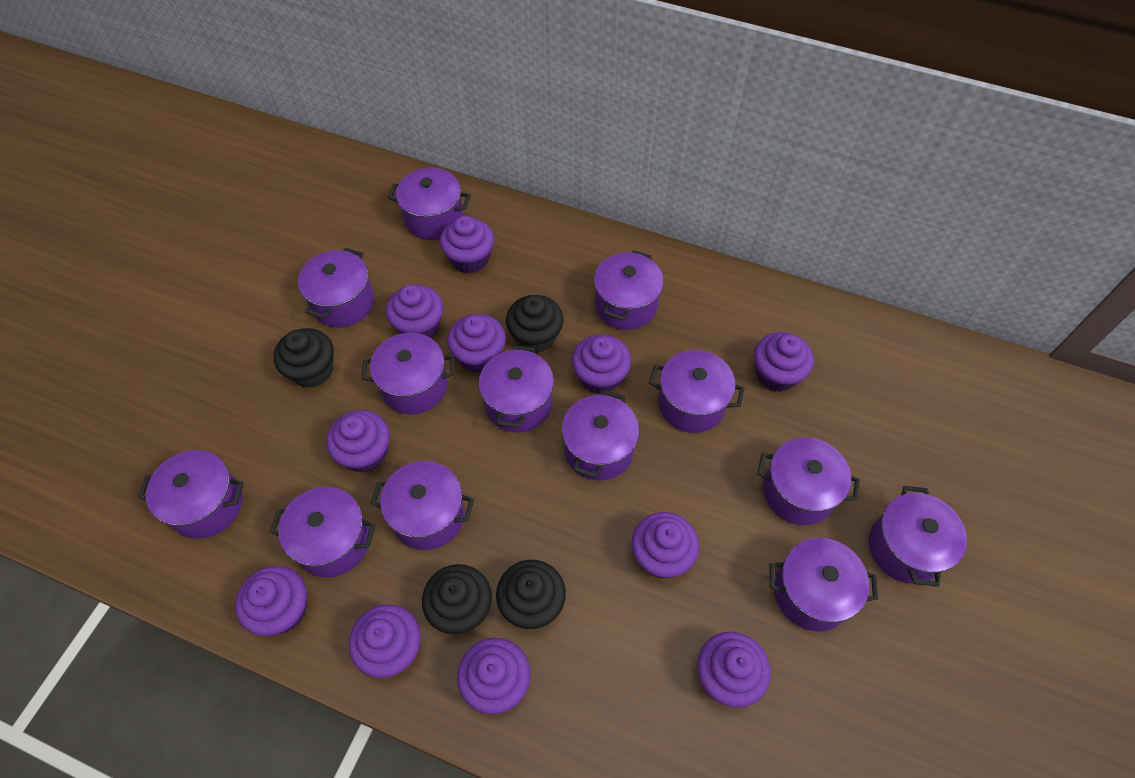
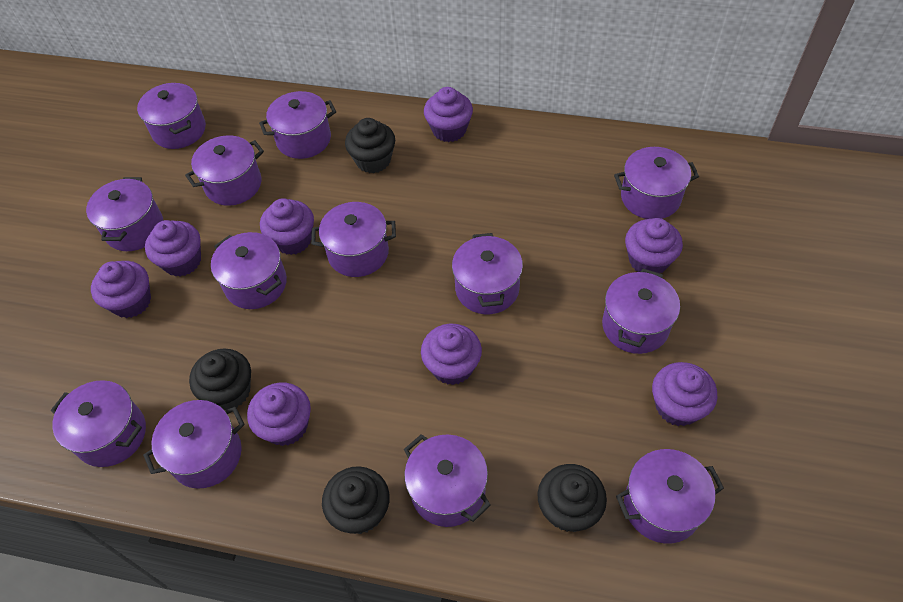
purple cupcake: 11 -> 8

